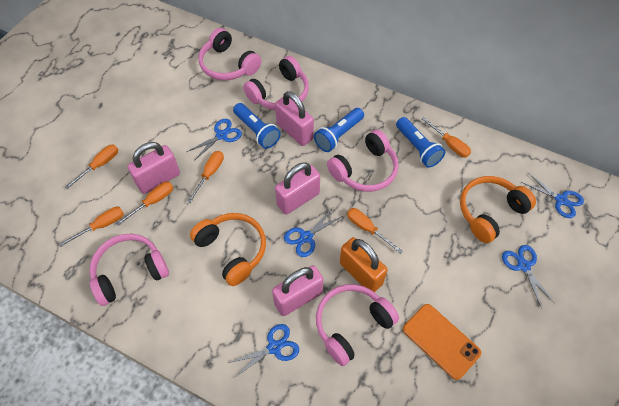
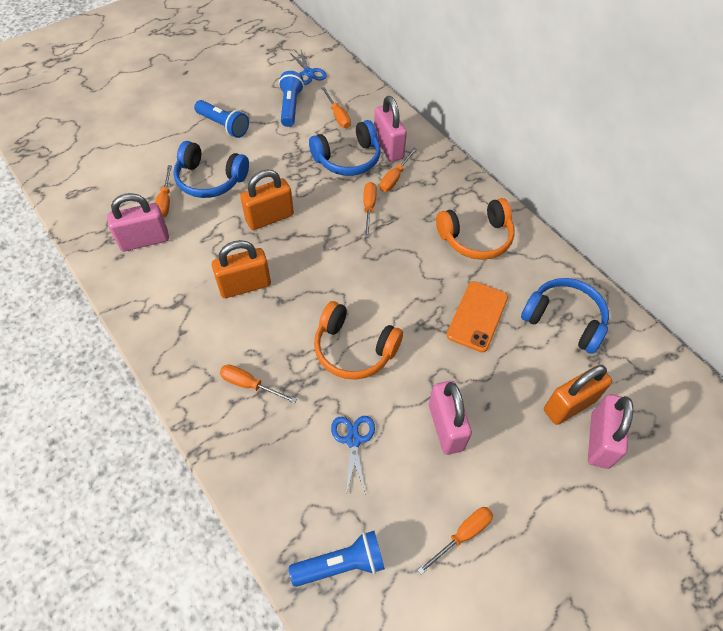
blue headphones: 0 -> 3
blue scissors: 5 -> 2
orange padlock: 1 -> 3
pink headphones: 5 -> 0

